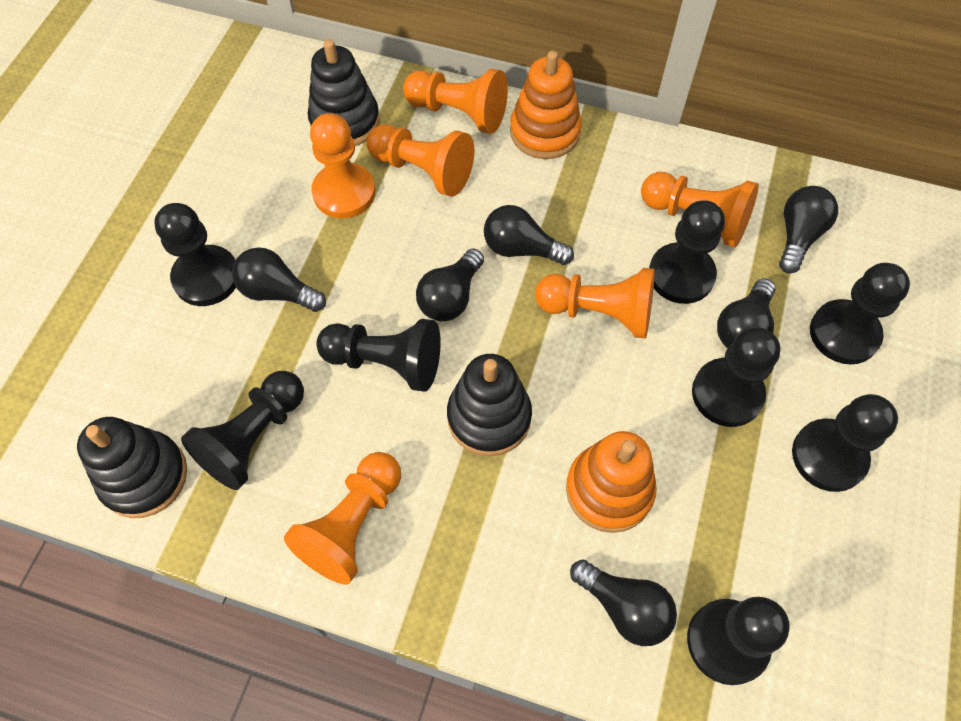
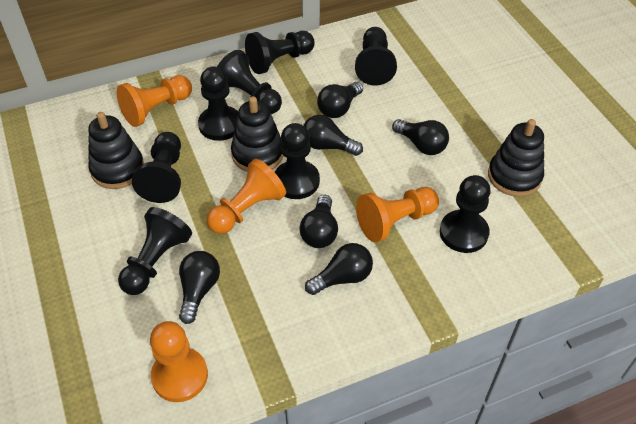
orange pawn: 6 -> 4
orange stacking toy: 2 -> 0

